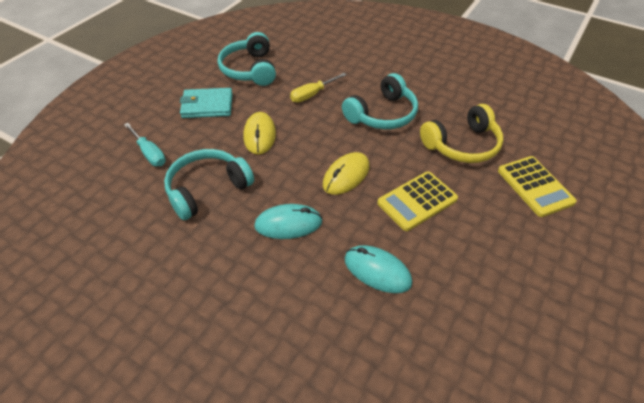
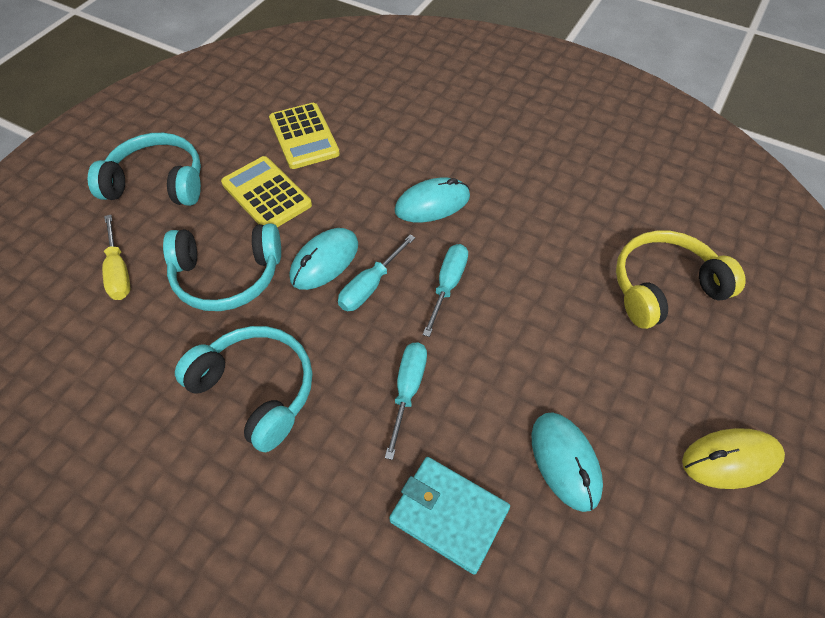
turquoise mouse: 2 -> 3
turquoise screwdriver: 1 -> 3
yellow mouse: 2 -> 1

